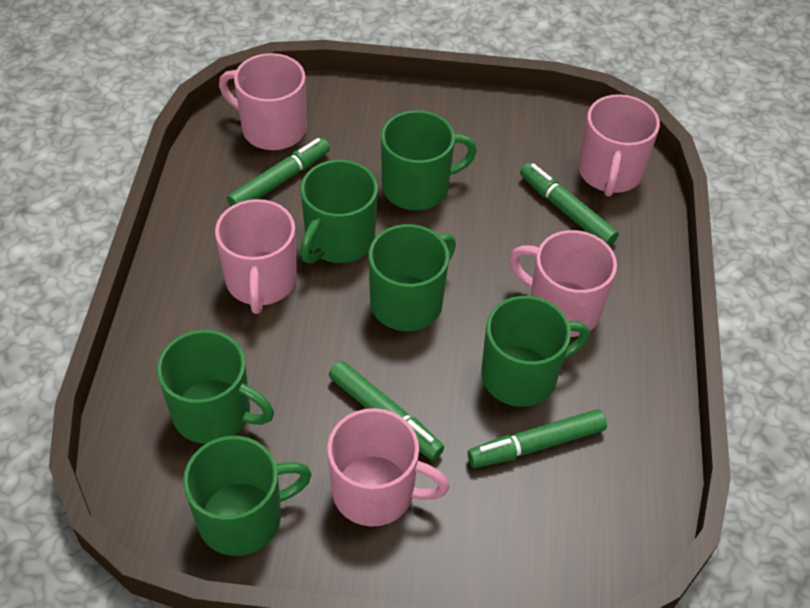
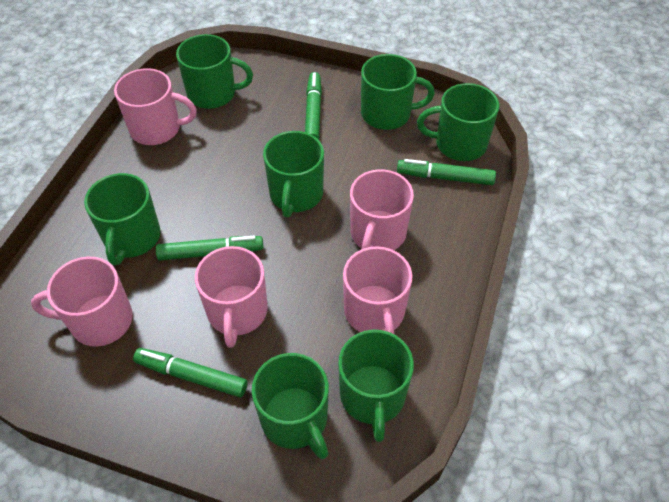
green mug: 6 -> 7

